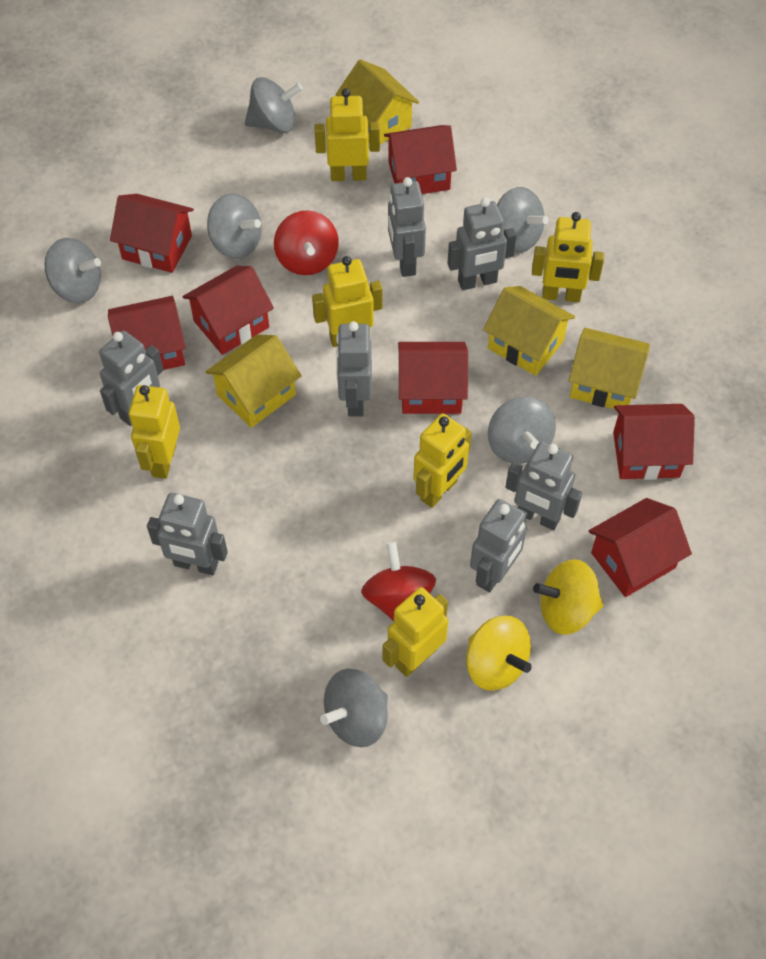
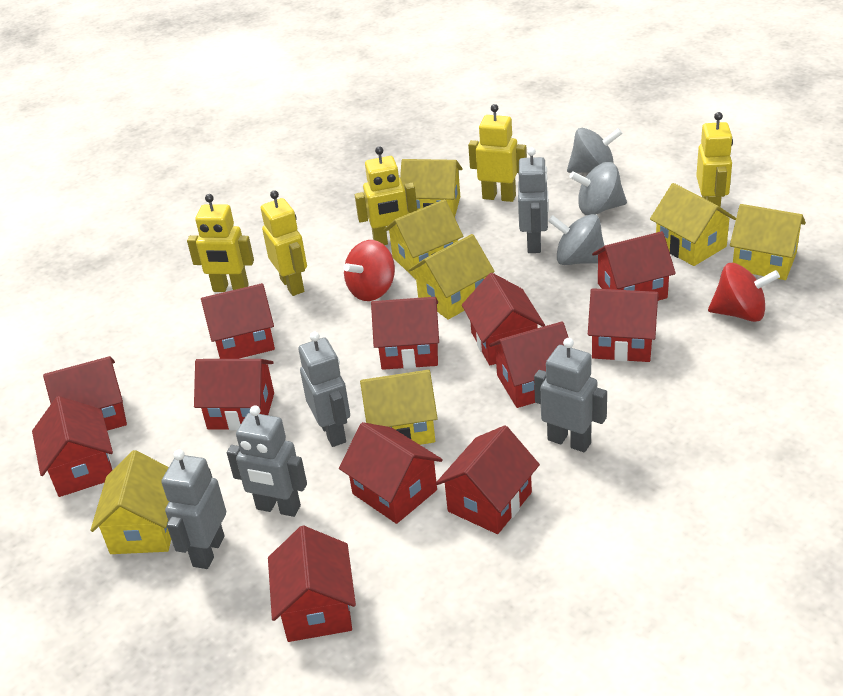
grey robot: 7 -> 5
grey spinning top: 6 -> 3
red house: 7 -> 12
yellow house: 4 -> 7
yellow robot: 6 -> 5
yellow spinning top: 2 -> 0

